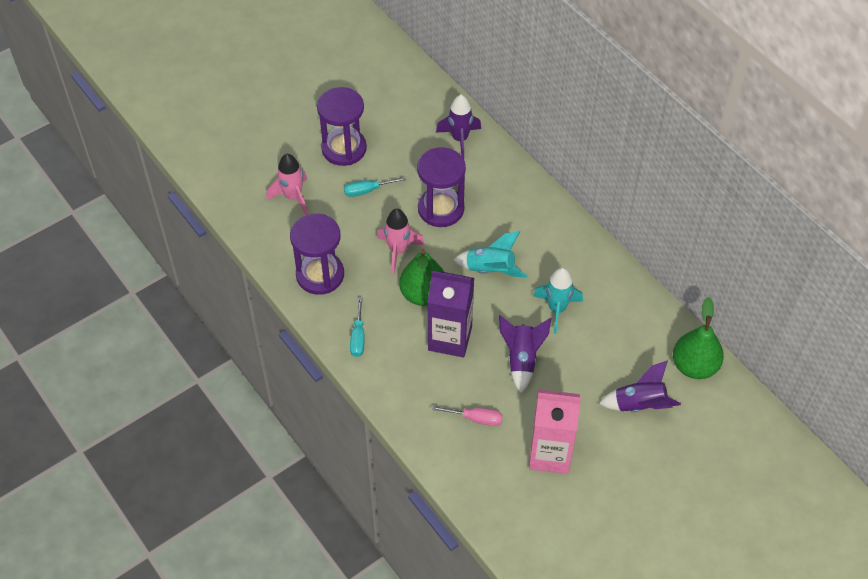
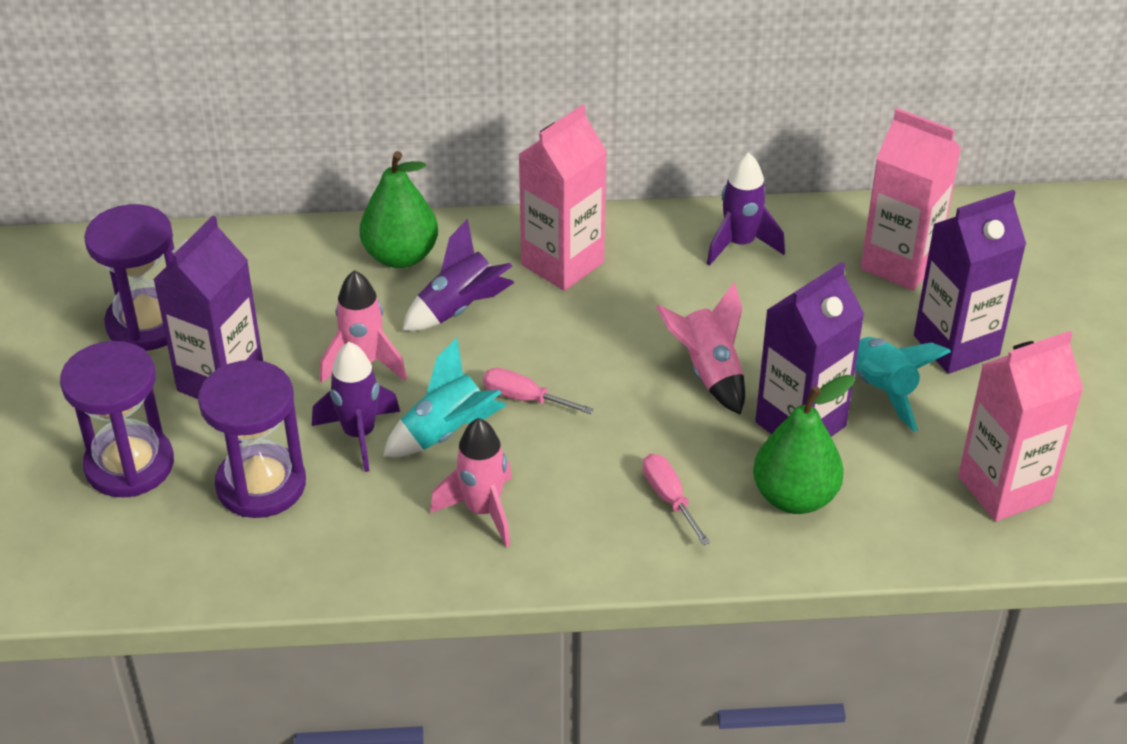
pink carton: 1 -> 3
pink rocket: 2 -> 3
pink screwdriver: 1 -> 2
purple carton: 1 -> 3
turquoise screwdriver: 2 -> 0

